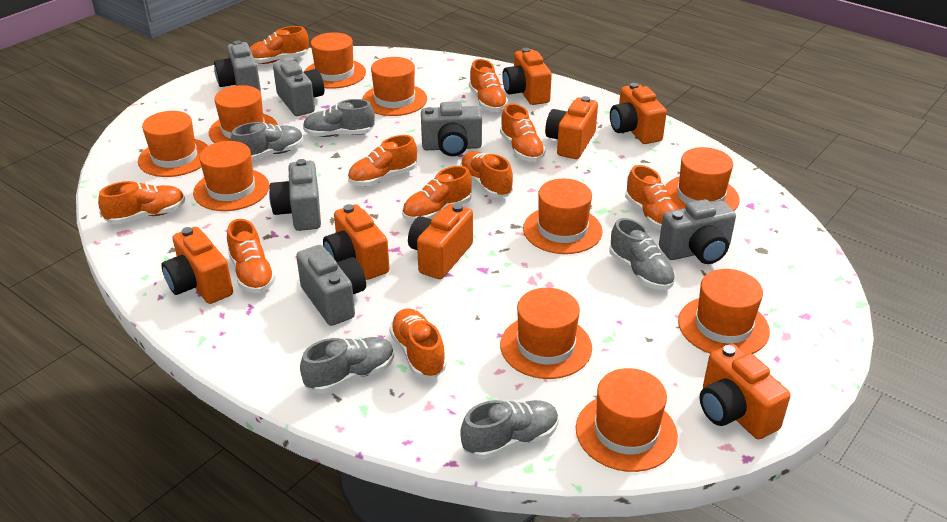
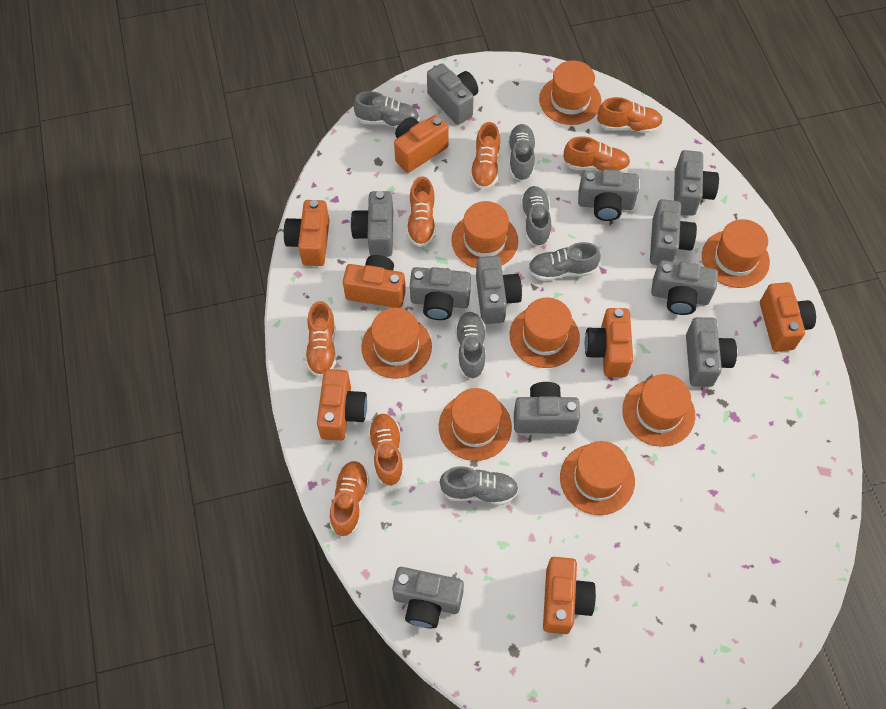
grey camera: 6 -> 11
grey shoe: 5 -> 6
orange hat: 10 -> 8
orange shoe: 10 -> 7

